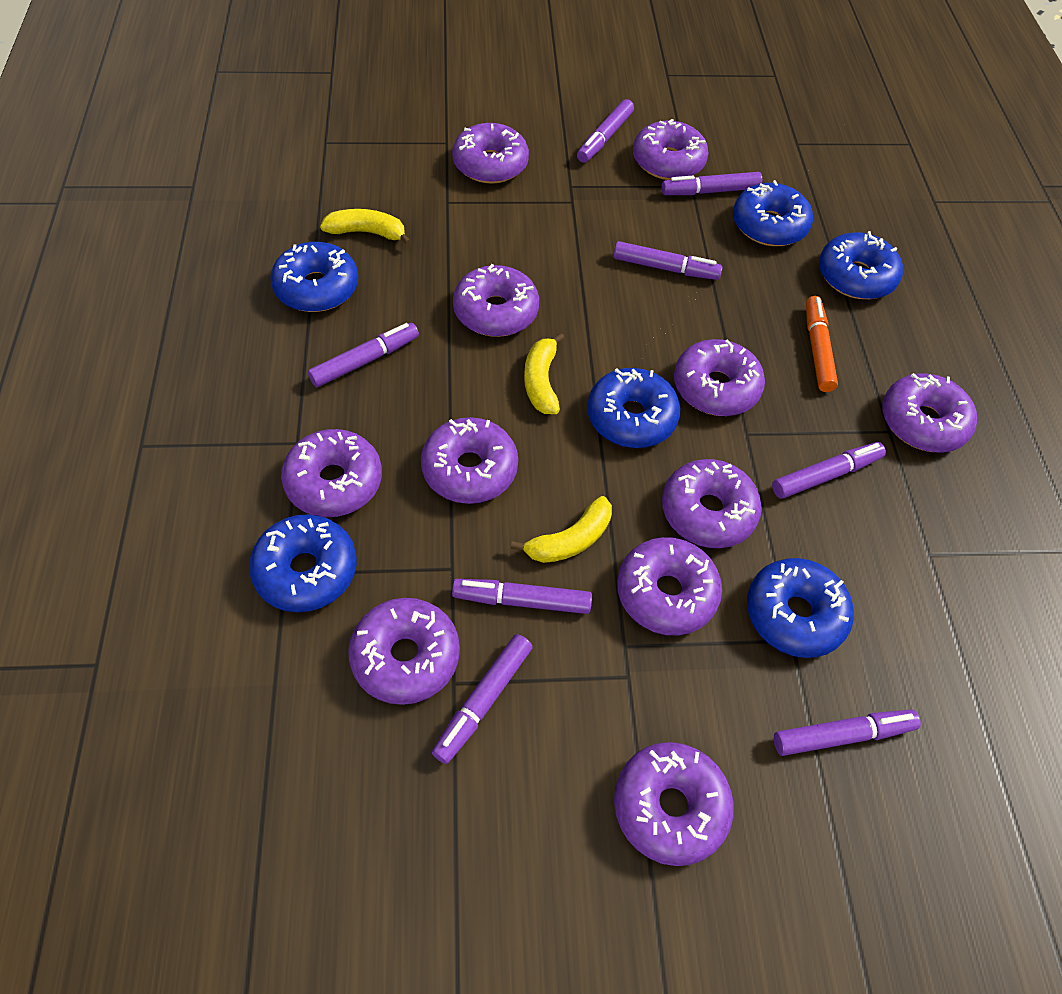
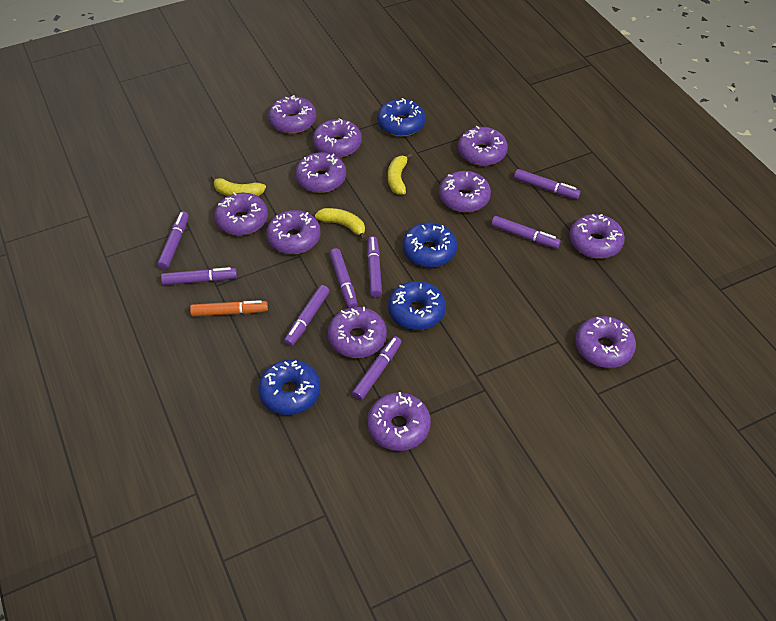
blue donut: 6 -> 4

